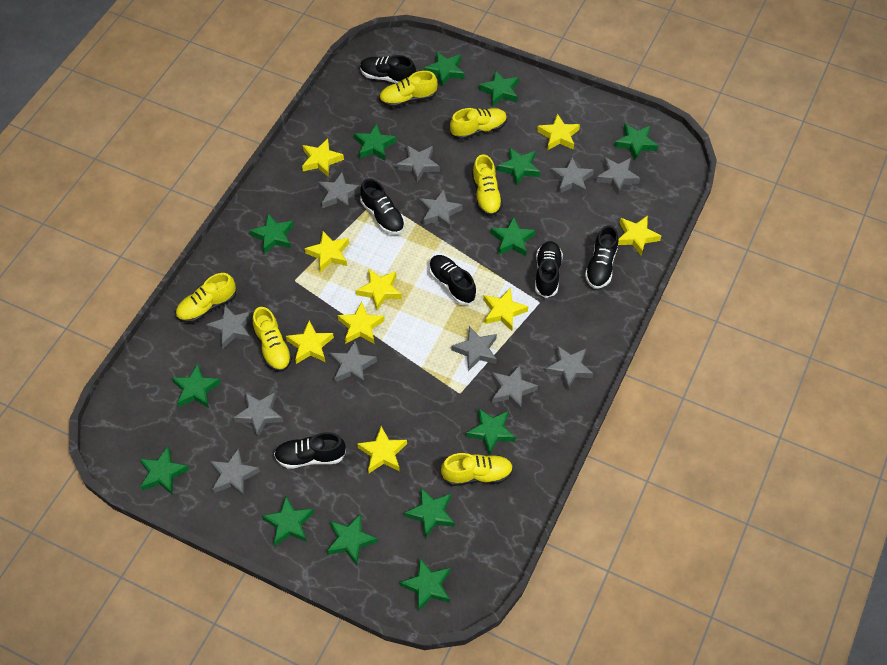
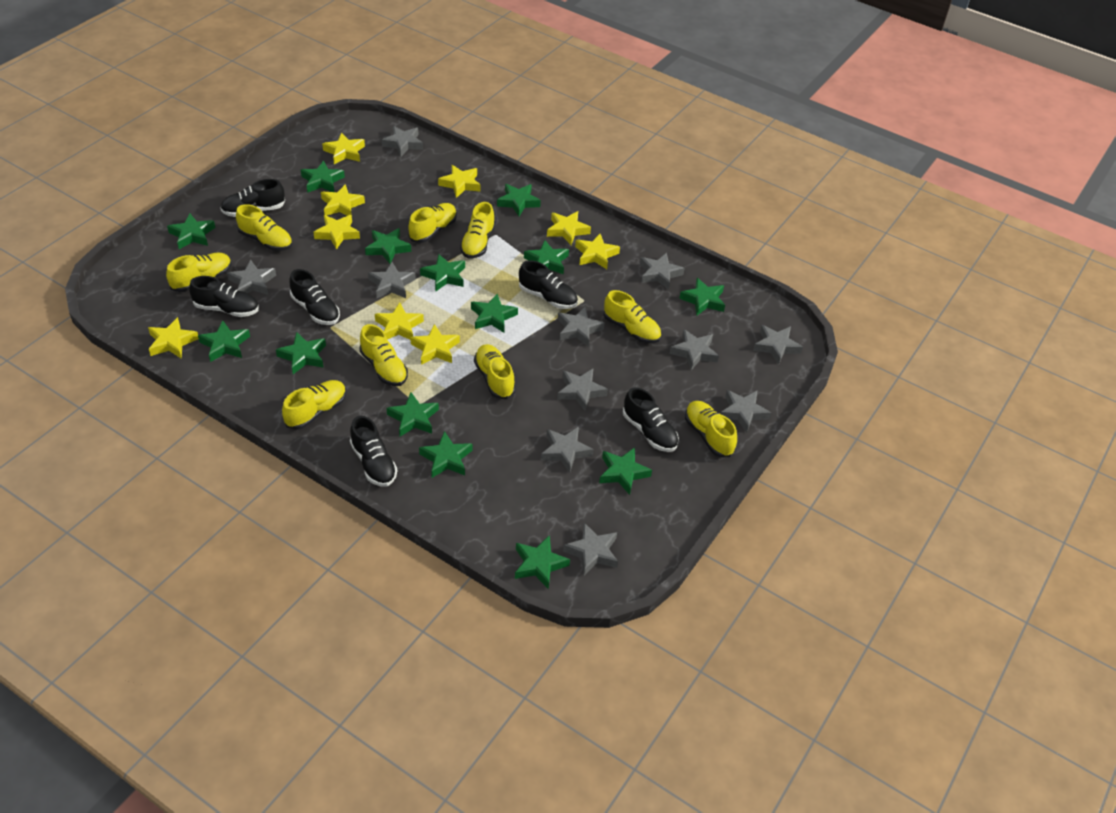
grey star: 12 -> 11
yellow shoe: 6 -> 9

